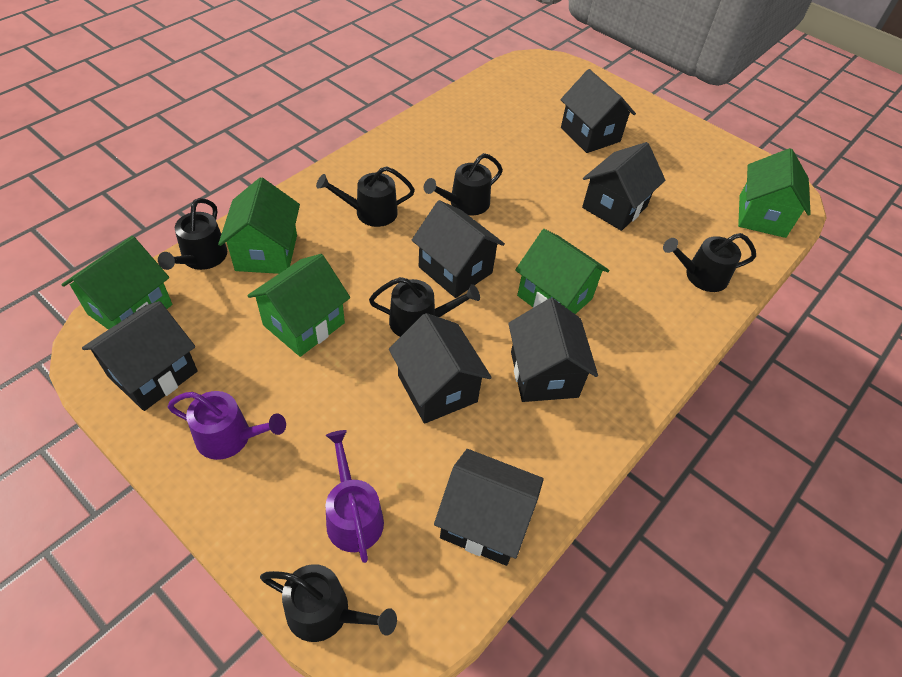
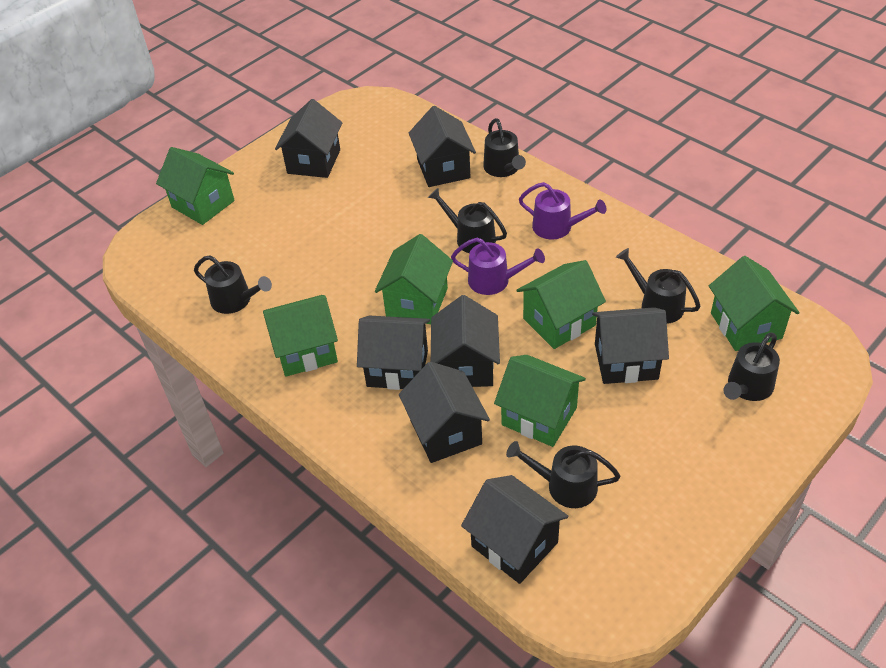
green house: 5 -> 6

